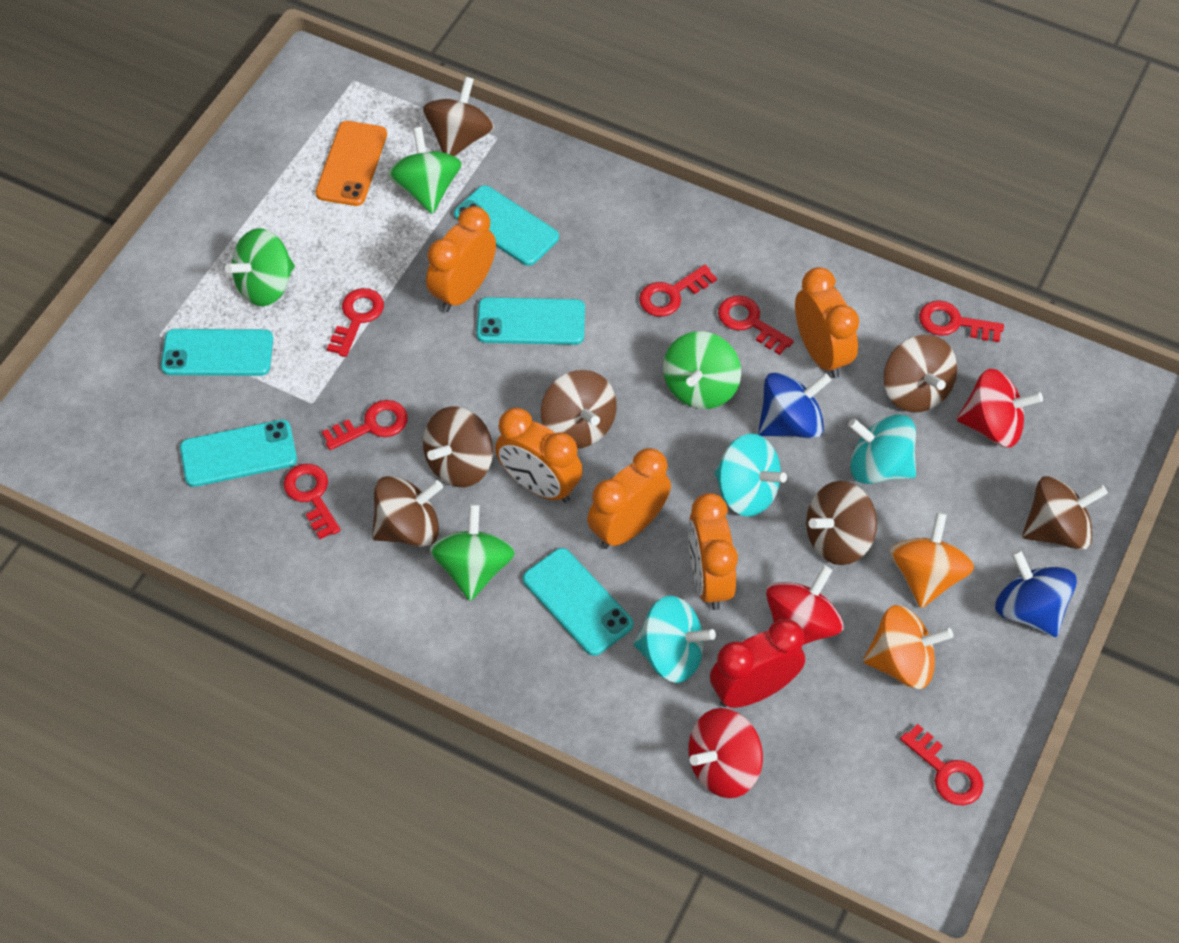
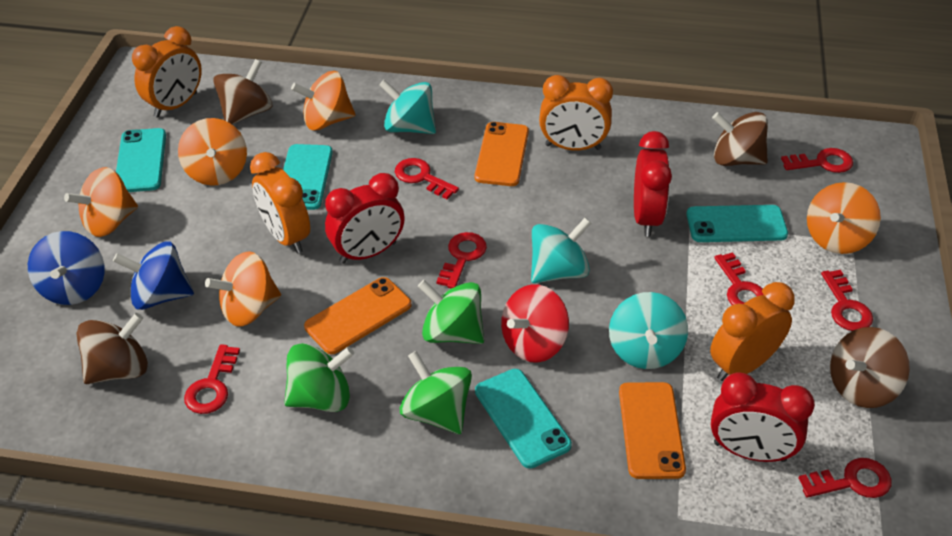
brown spinning top: 7 -> 4
green spinning top: 4 -> 3
orange clock: 5 -> 4
orange phone: 1 -> 3
orange spinning top: 2 -> 5
red clock: 1 -> 3
red spinning top: 3 -> 1
turquoise phone: 5 -> 4

